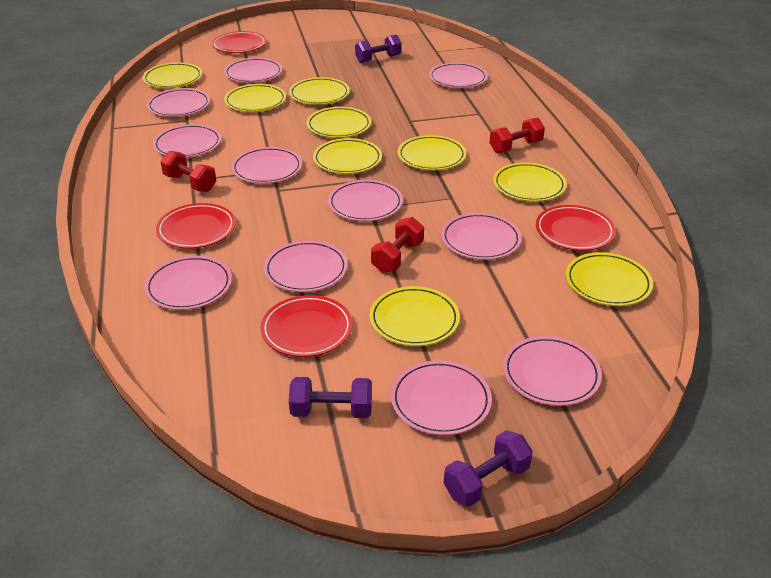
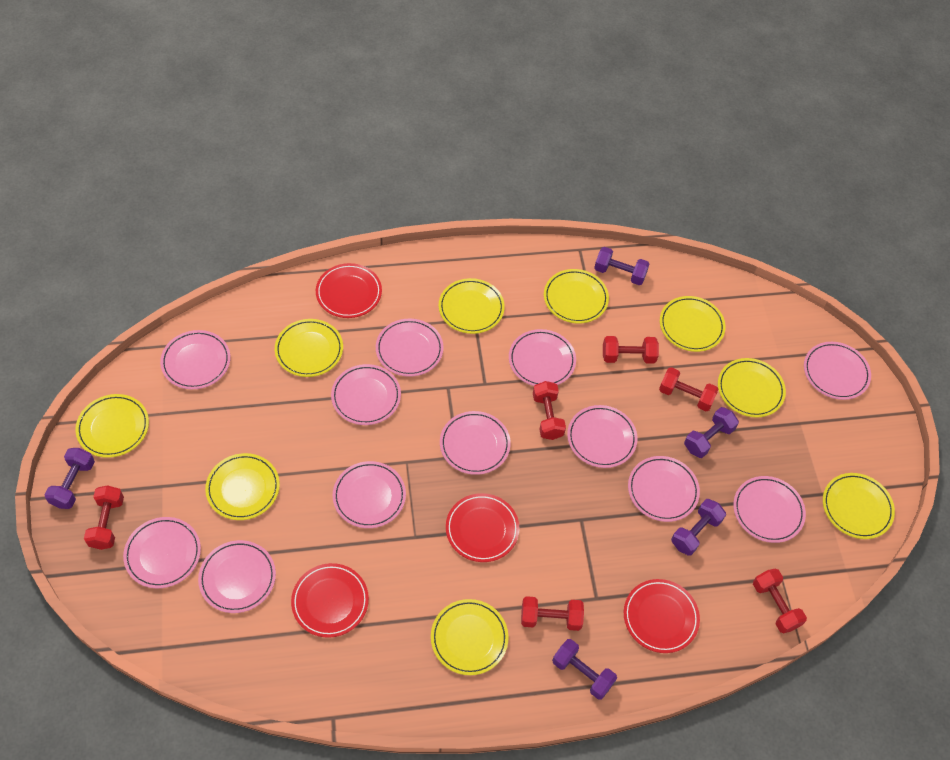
pink plate: 11 -> 12
purple dumbbell: 3 -> 5
red dumbbell: 3 -> 6

